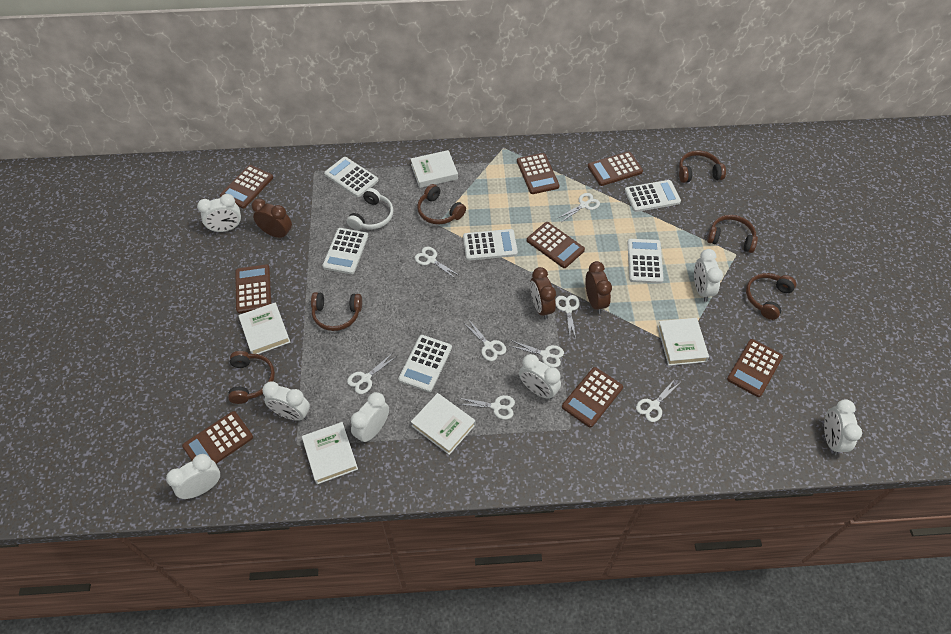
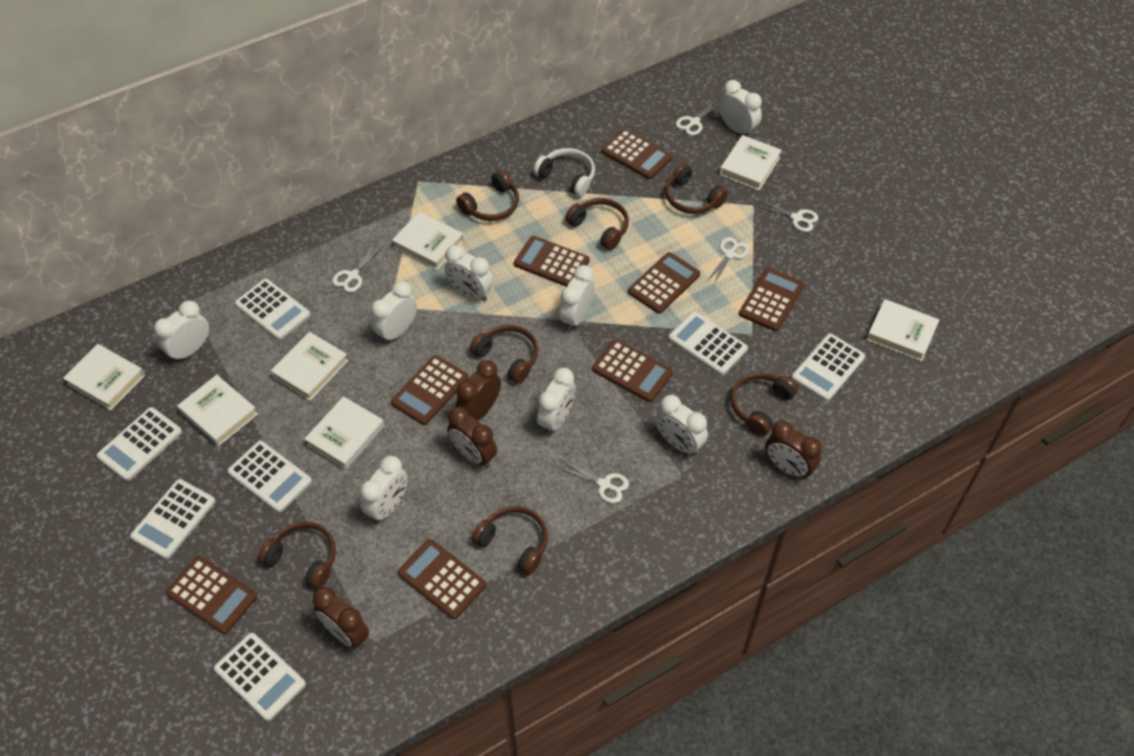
brown clock: 3 -> 4
brown headphones: 6 -> 7
white book: 5 -> 7
white calculator: 6 -> 7
white clock: 7 -> 8
white scissors: 8 -> 5

